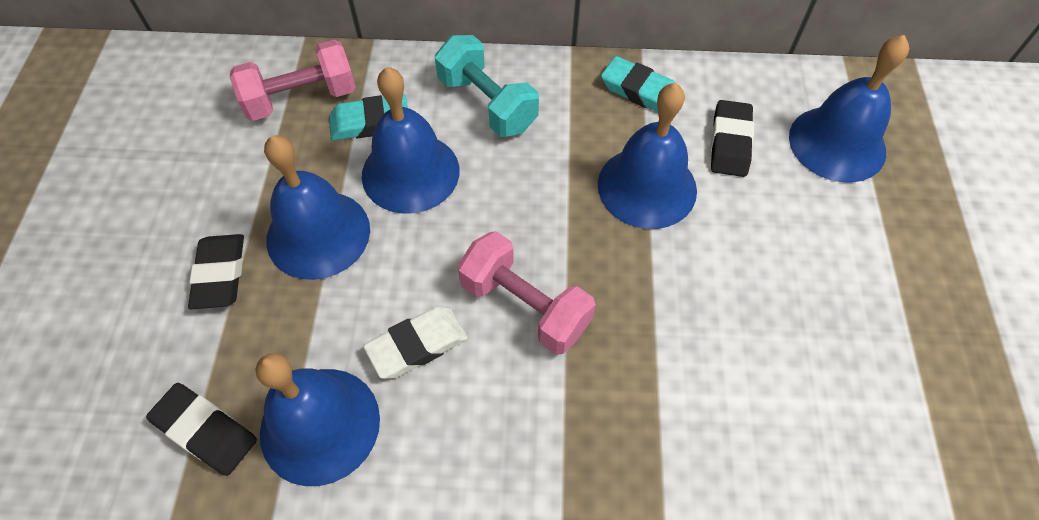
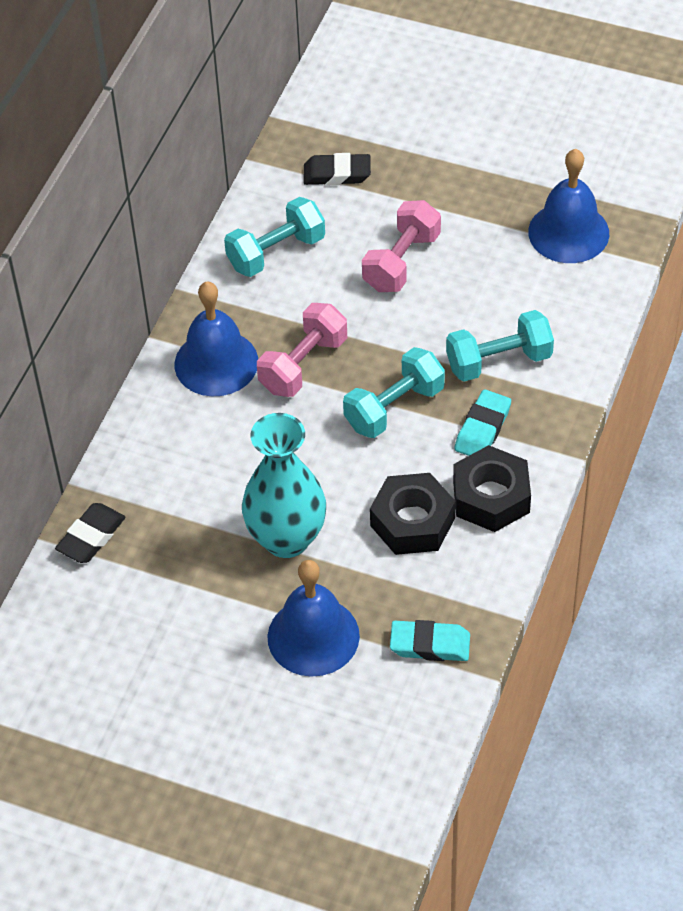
black eraser: 3 -> 2
black nut: 0 -> 2
blue bell: 5 -> 3
turquoise dumbbell: 1 -> 3
turquoise vase: 0 -> 1
white eraser: 1 -> 0

